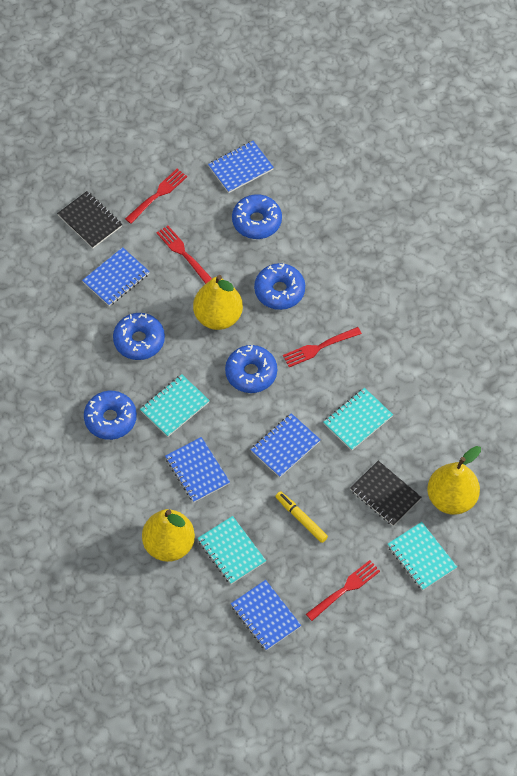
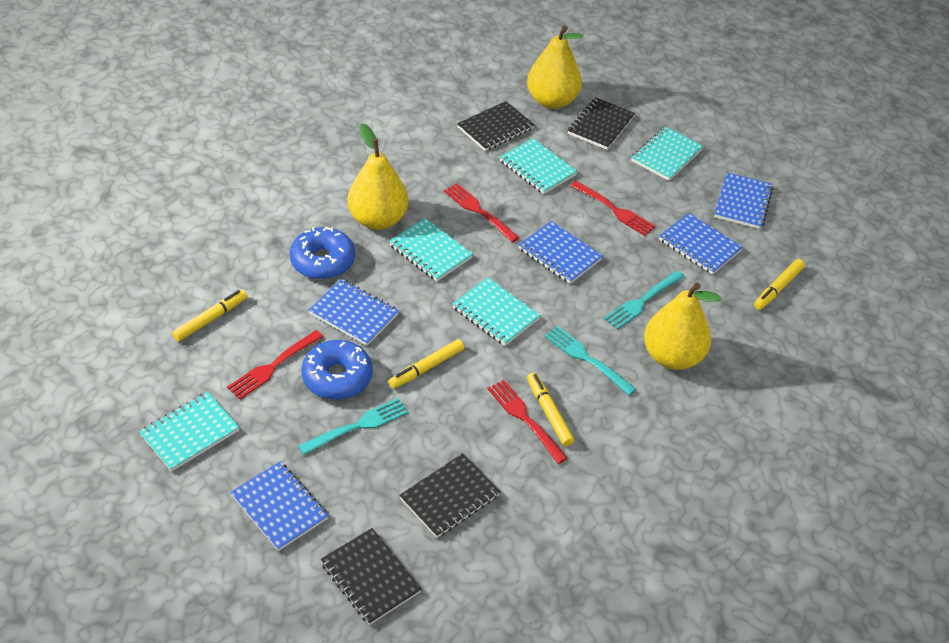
black notebook: 2 -> 4
blue donut: 5 -> 2
turquoise fork: 0 -> 3
turquoise notebook: 4 -> 5
yellow marker: 1 -> 4

